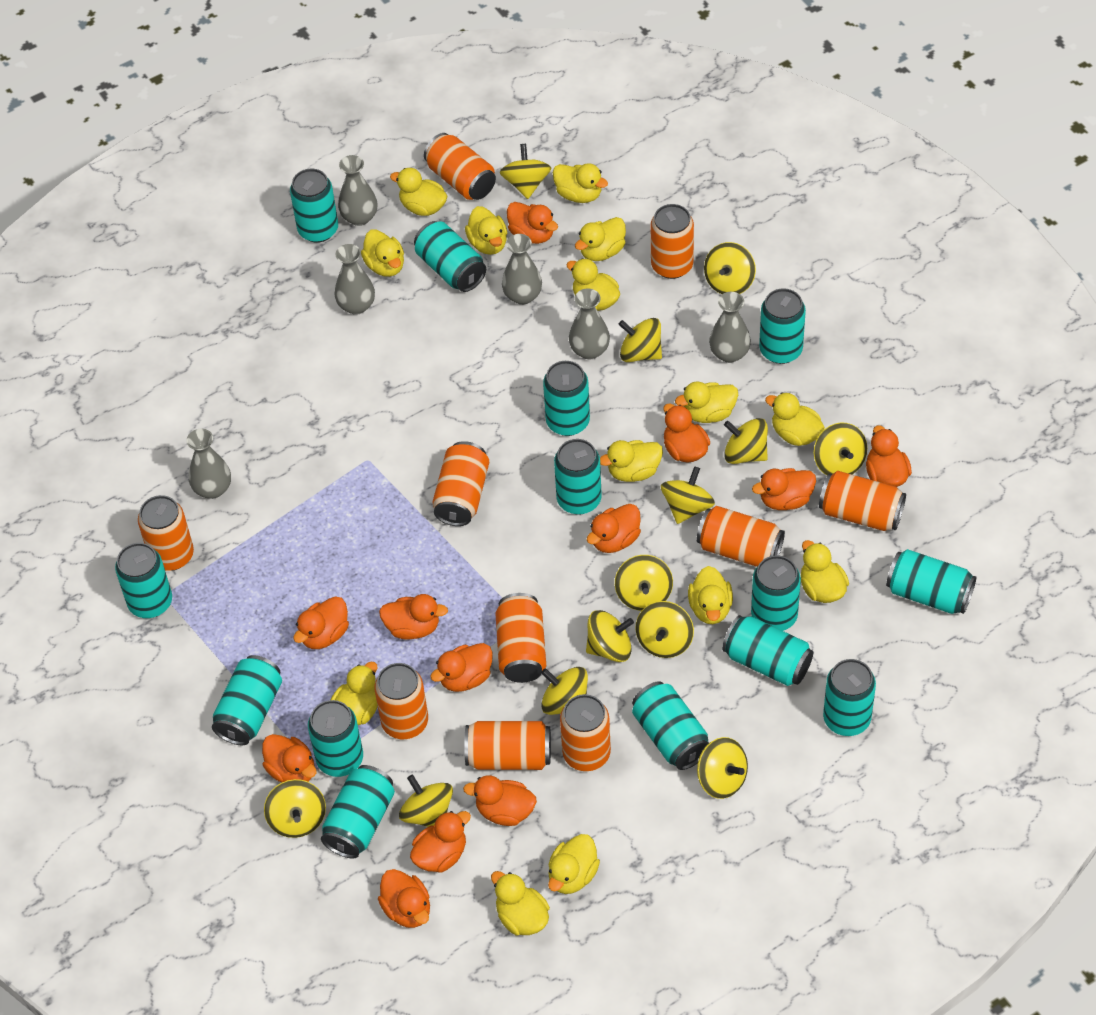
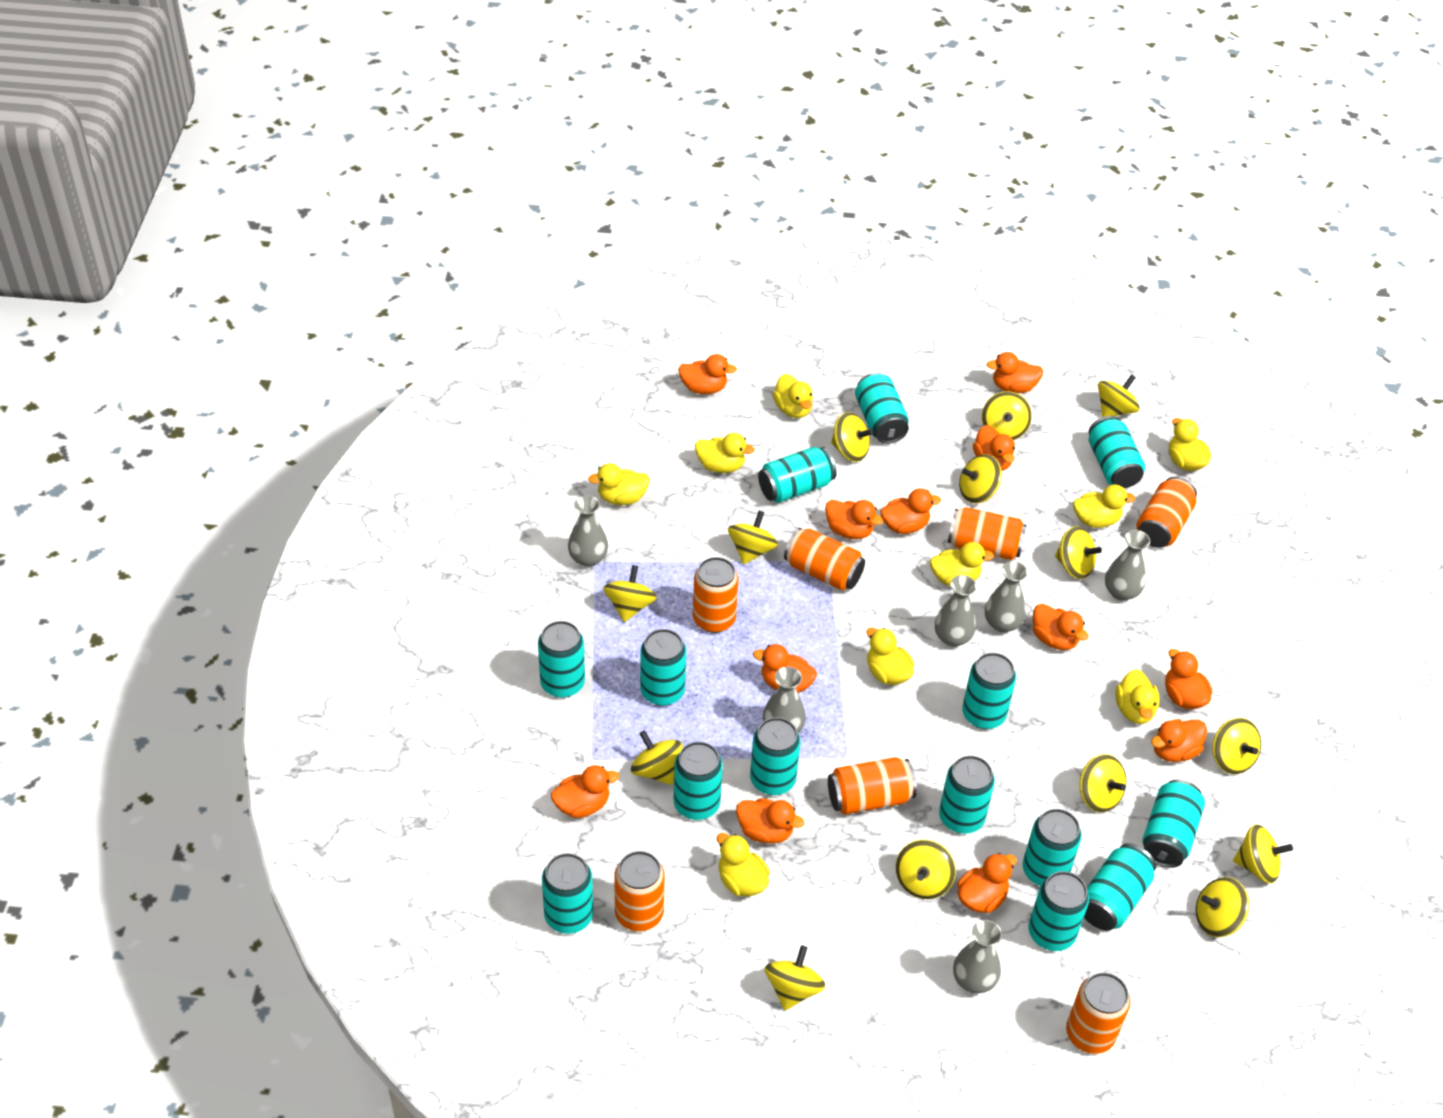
orange can: 10 -> 7
yellow duck: 14 -> 9
yellow spinning top: 13 -> 14

